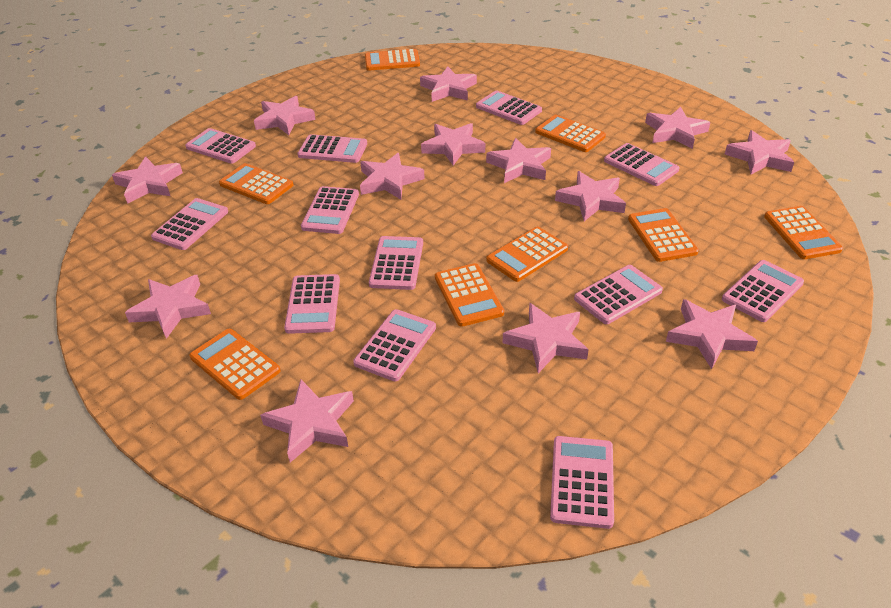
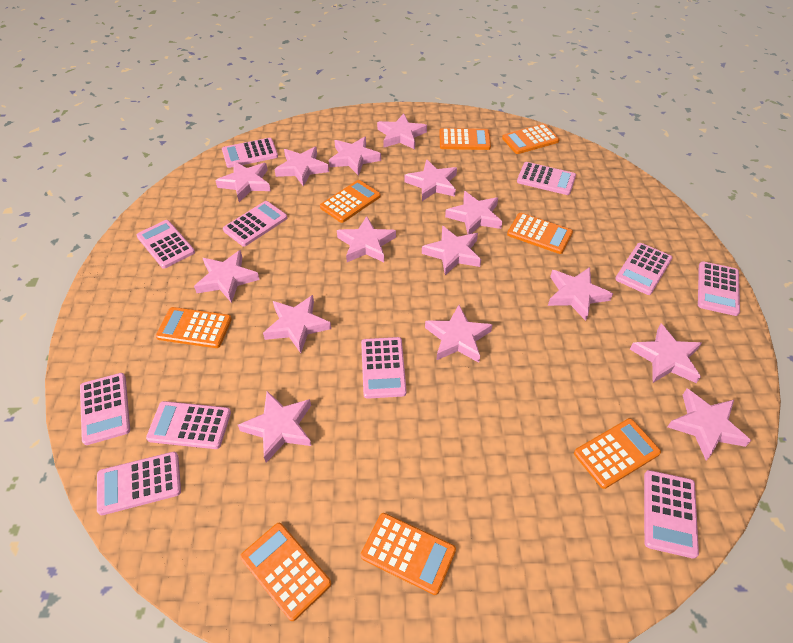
pink calculator: 12 -> 11
pink star: 13 -> 15

